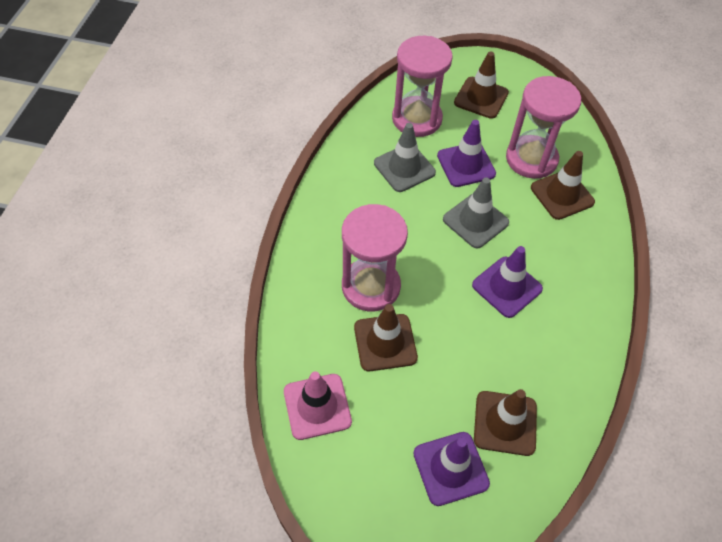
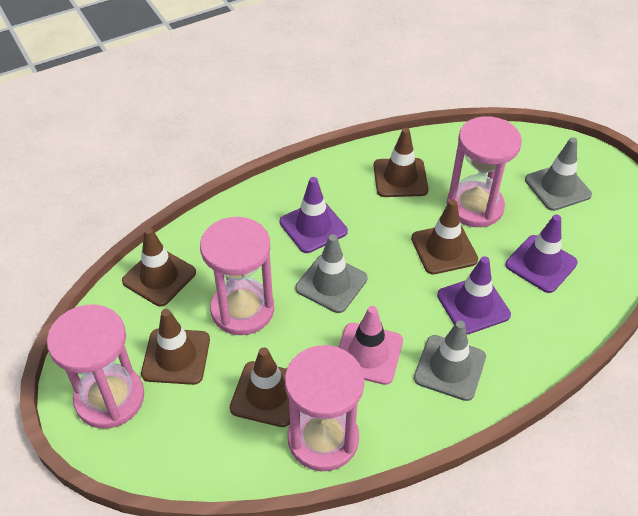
brown traffic cone: 4 -> 5
grey traffic cone: 2 -> 3
pink hourglass: 3 -> 4

